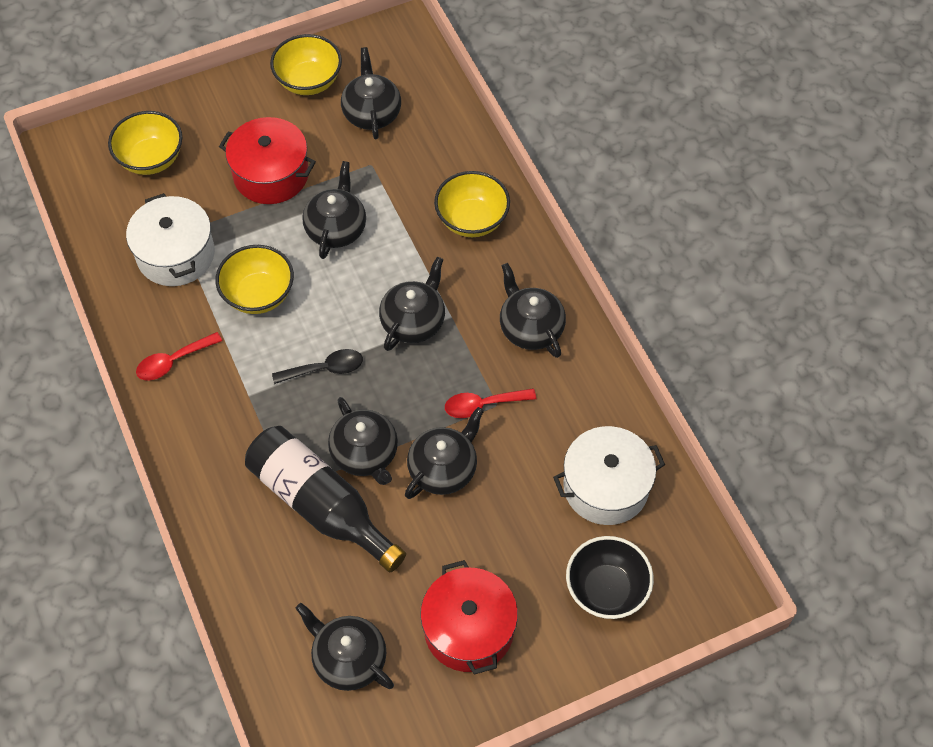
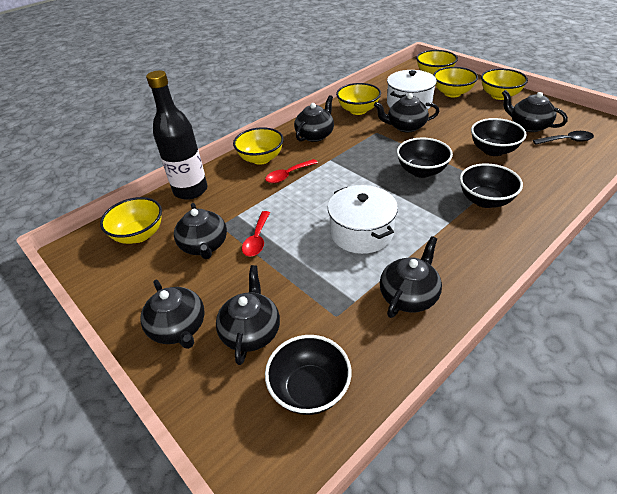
black bowl: 1 -> 4
red pot: 2 -> 0
yellow bowl: 4 -> 6

